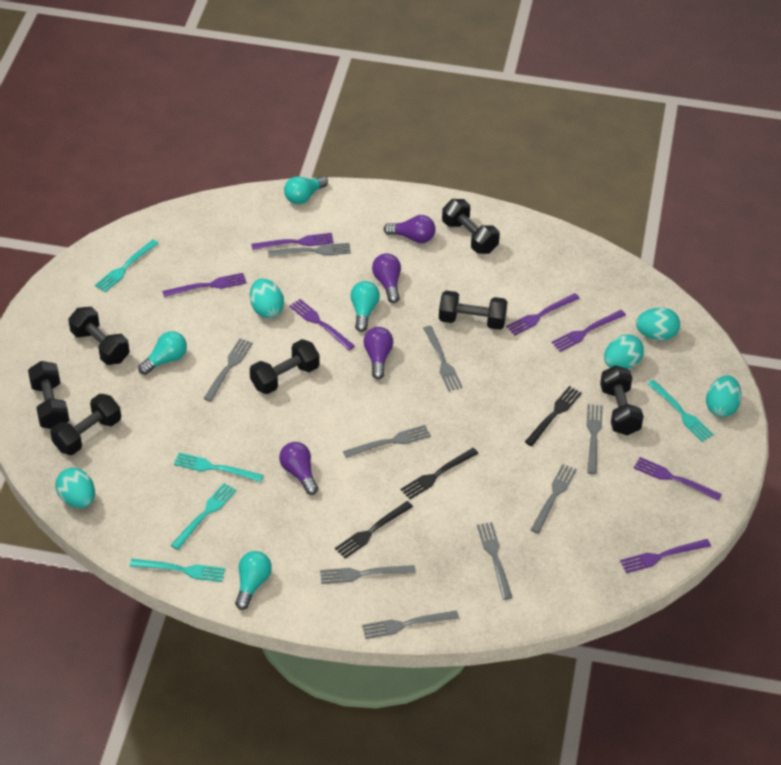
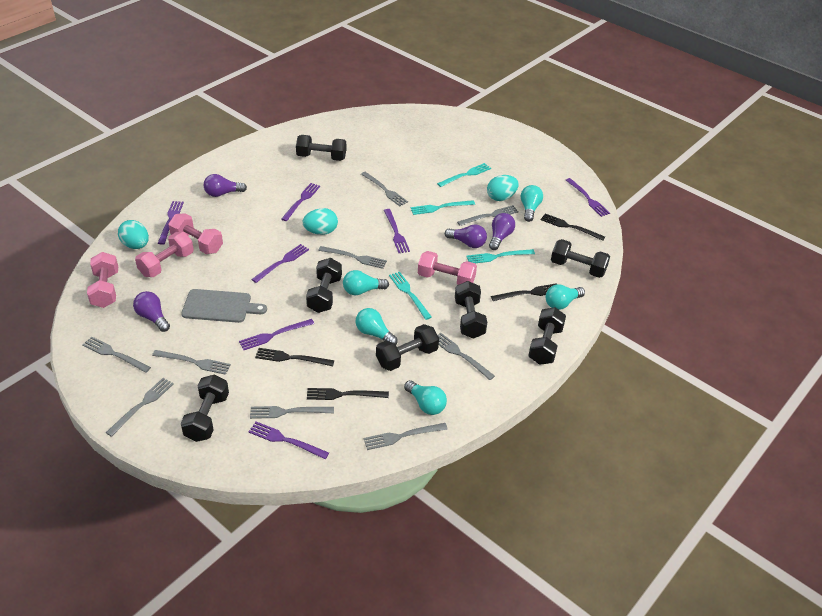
black fork: 3 -> 4
grey cutting board: 0 -> 1
pink dumbbell: 0 -> 4
turquoise egg: 5 -> 3
turquoise fork: 5 -> 4
turquoise light bulb: 4 -> 5

